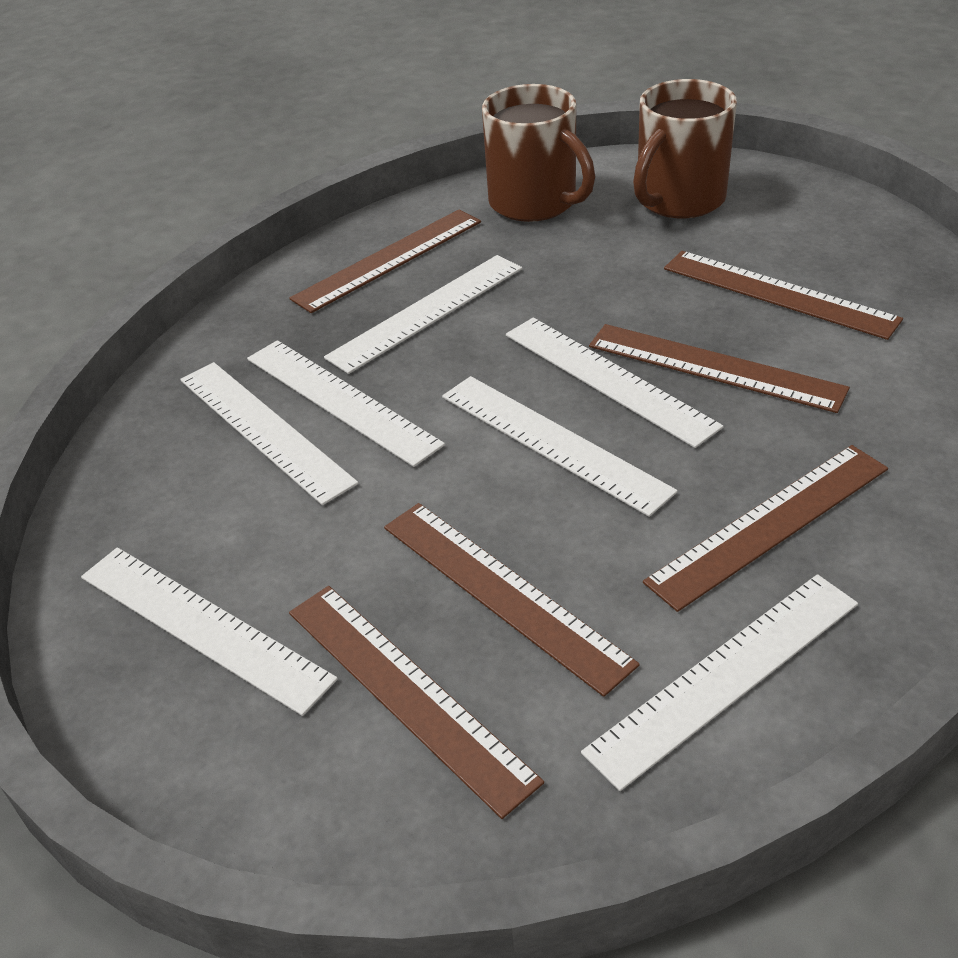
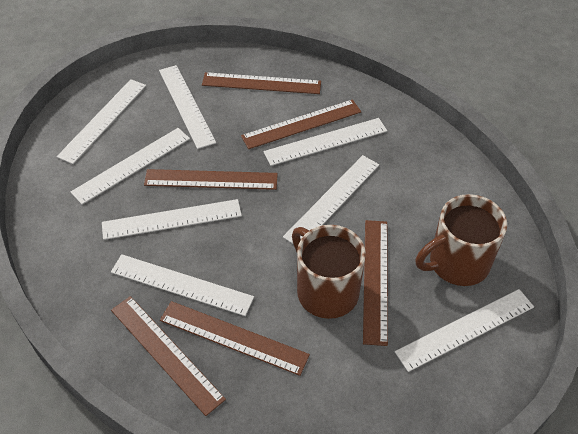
white ruler: 7 -> 8

